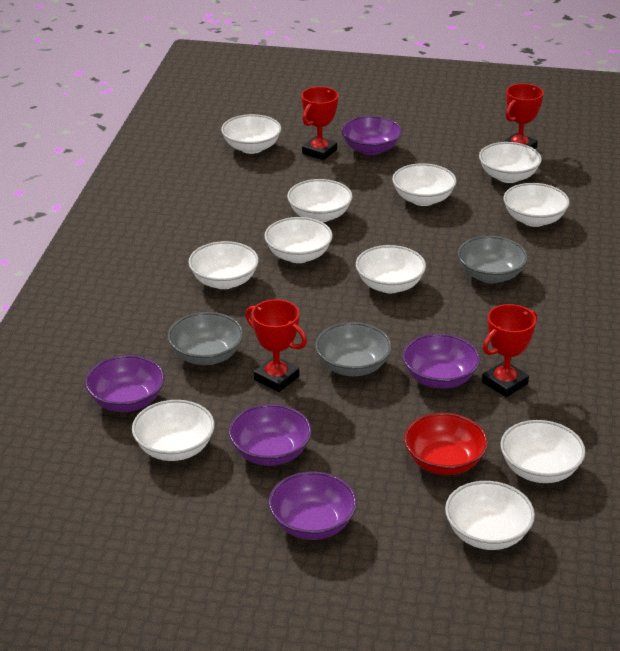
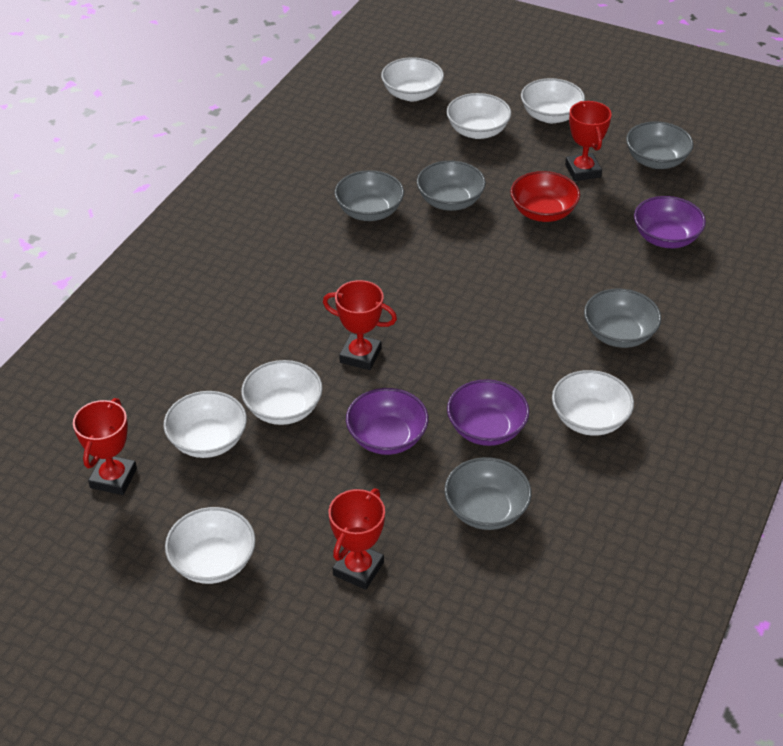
grey bowl: 3 -> 5
purple bowl: 5 -> 3
white bowl: 11 -> 7

